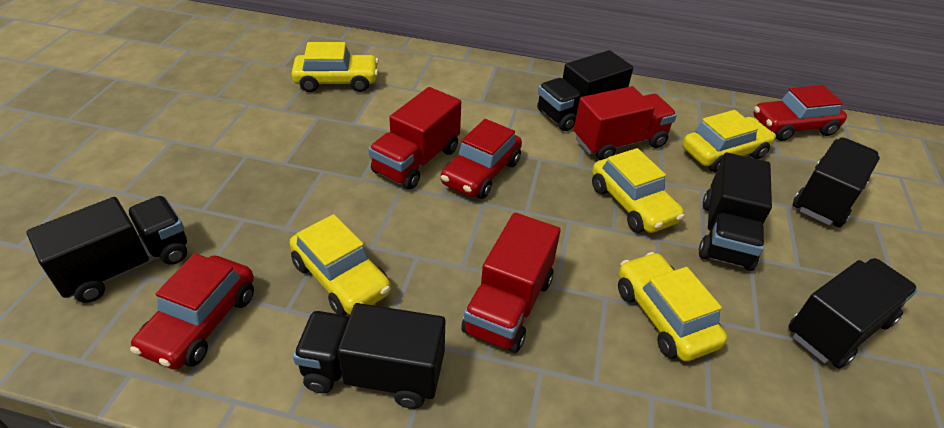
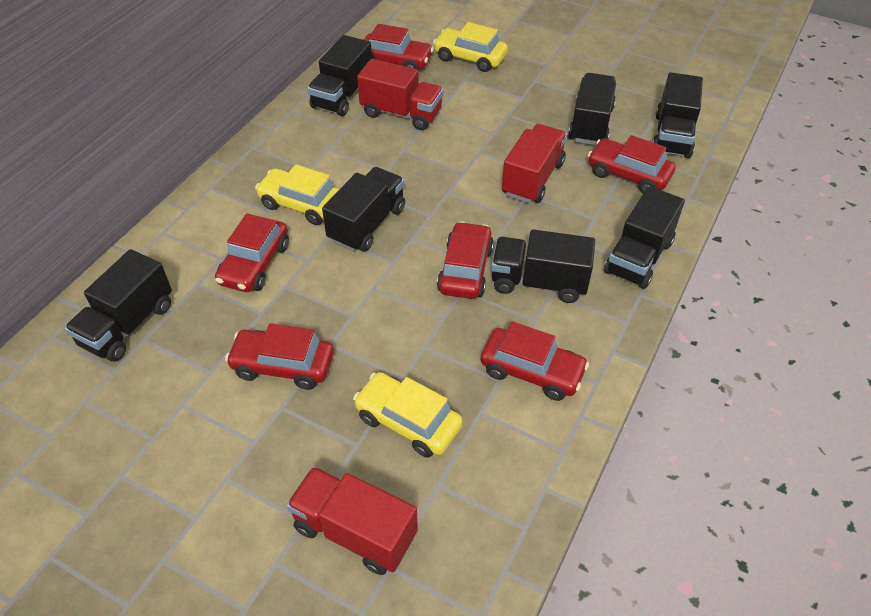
black truck: 6 -> 7
red car: 3 -> 6
yellow car: 5 -> 3

